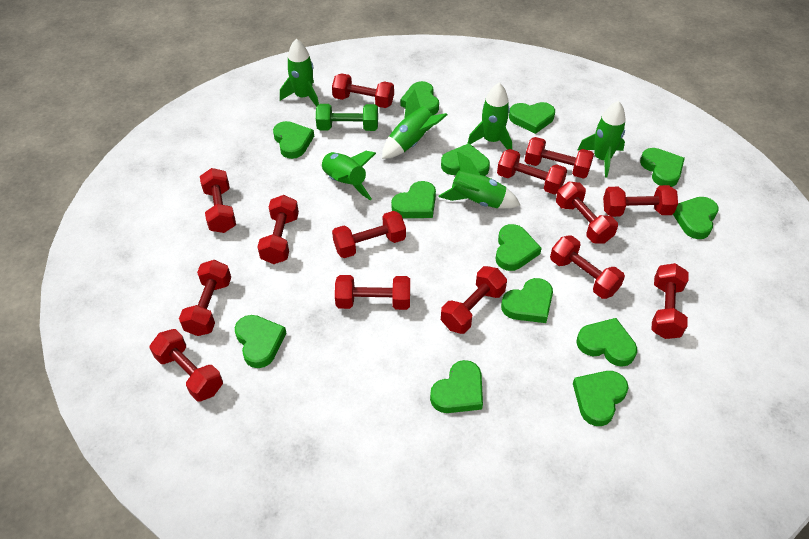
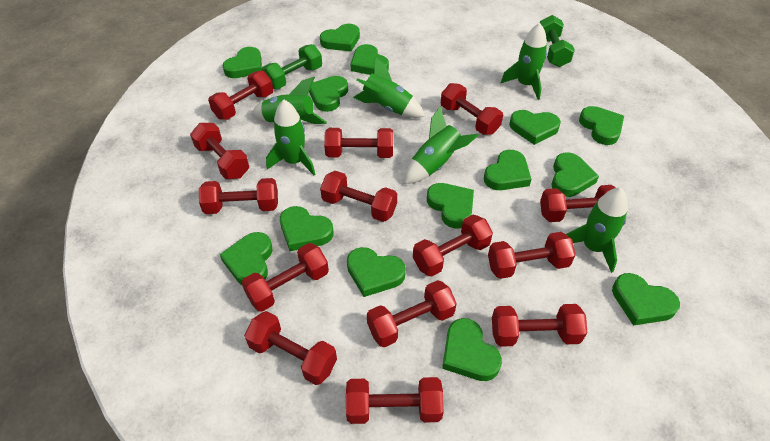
green dumbbell: 1 -> 2
green heart: 13 -> 14

